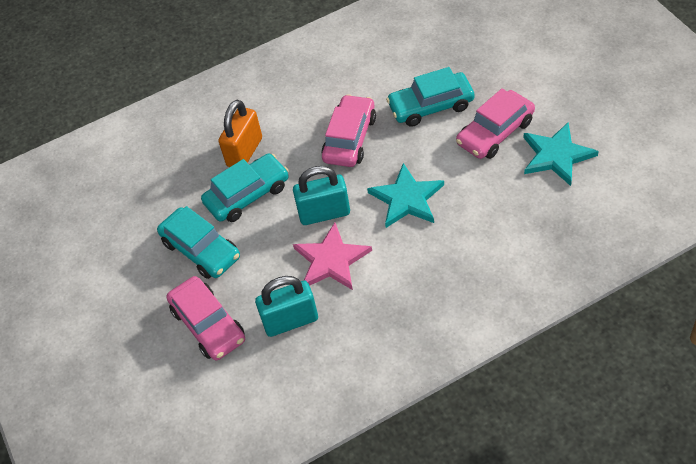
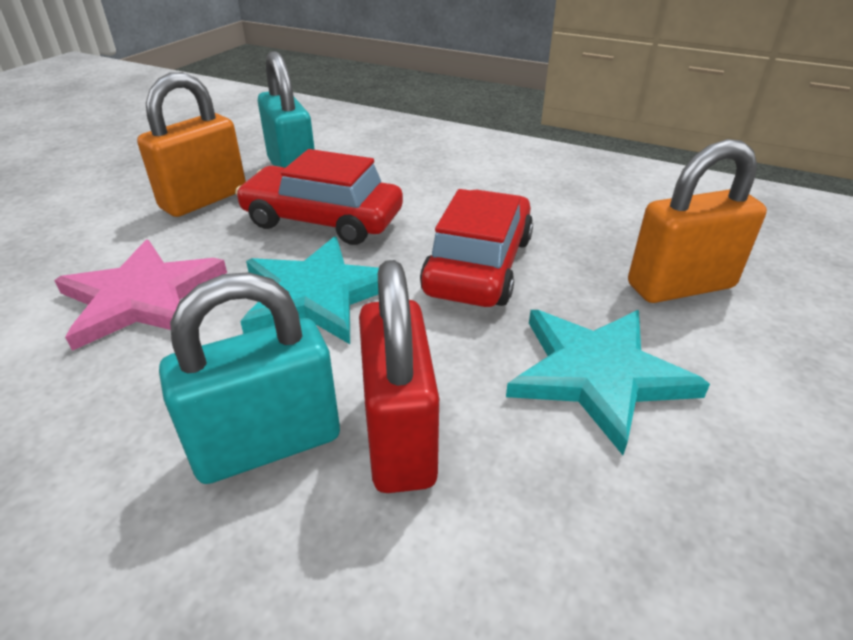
orange padlock: 1 -> 2
pink car: 3 -> 0
red car: 0 -> 2
red padlock: 0 -> 1
turquoise car: 3 -> 0

